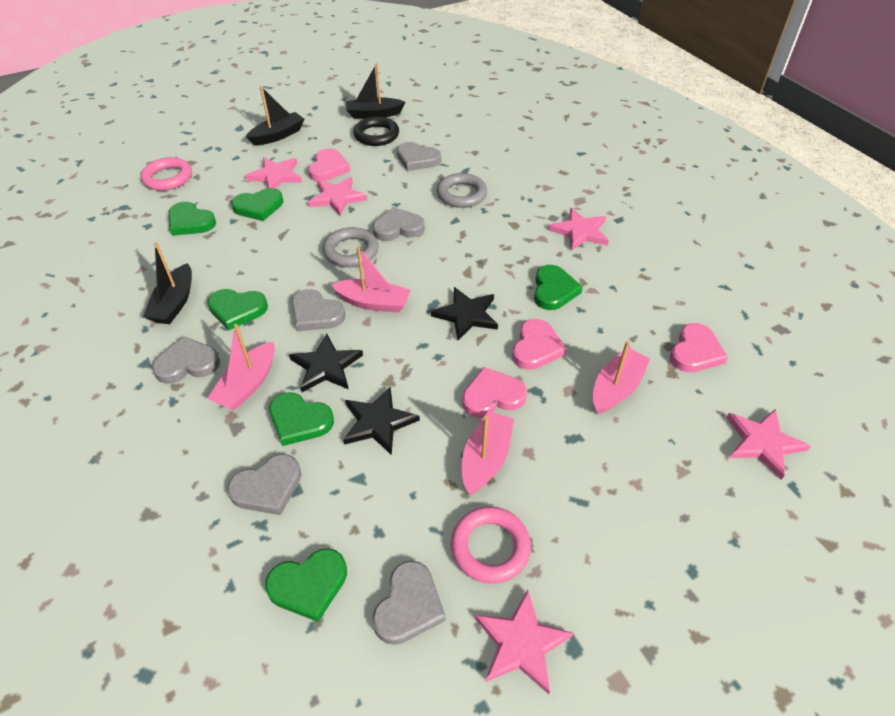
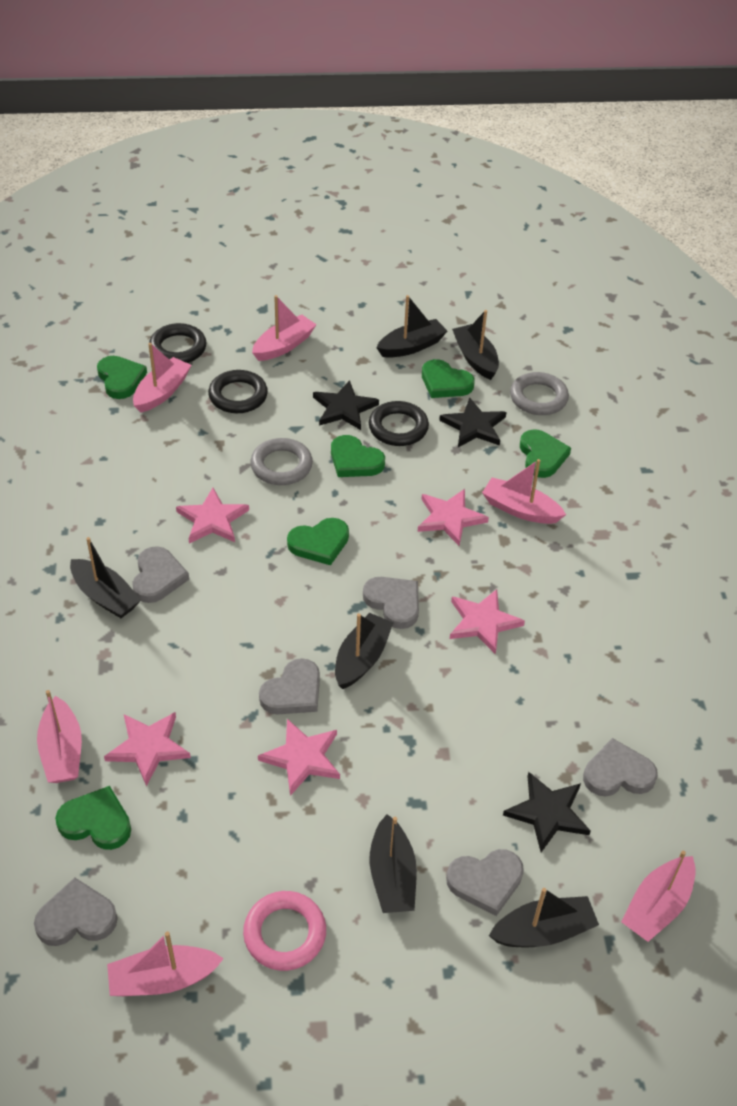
black boat: 3 -> 6
black ring: 1 -> 3
pink boat: 4 -> 6
pink heart: 4 -> 0
pink ring: 2 -> 1

